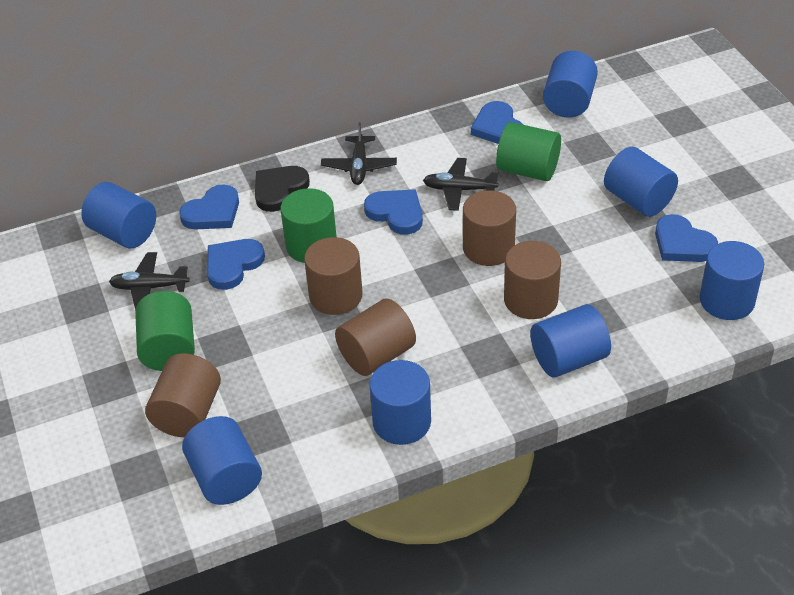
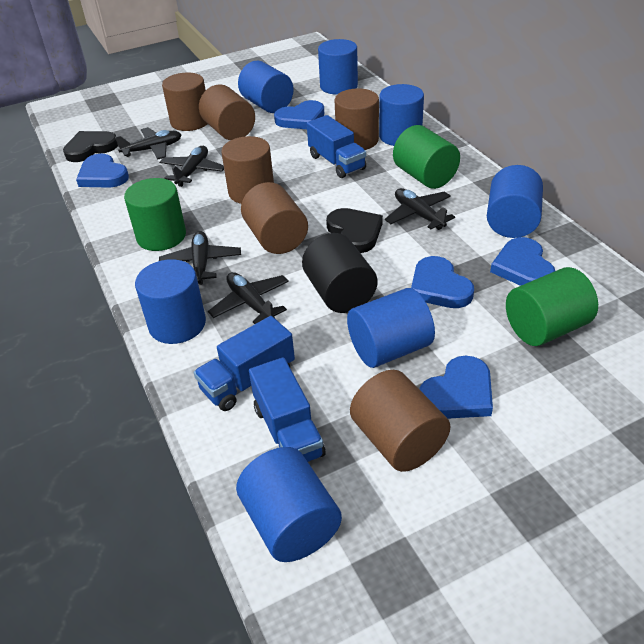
black cylinder: 0 -> 1
black heart: 1 -> 2
black plane: 3 -> 5
blue truck: 0 -> 3
brown cylinder: 5 -> 6

